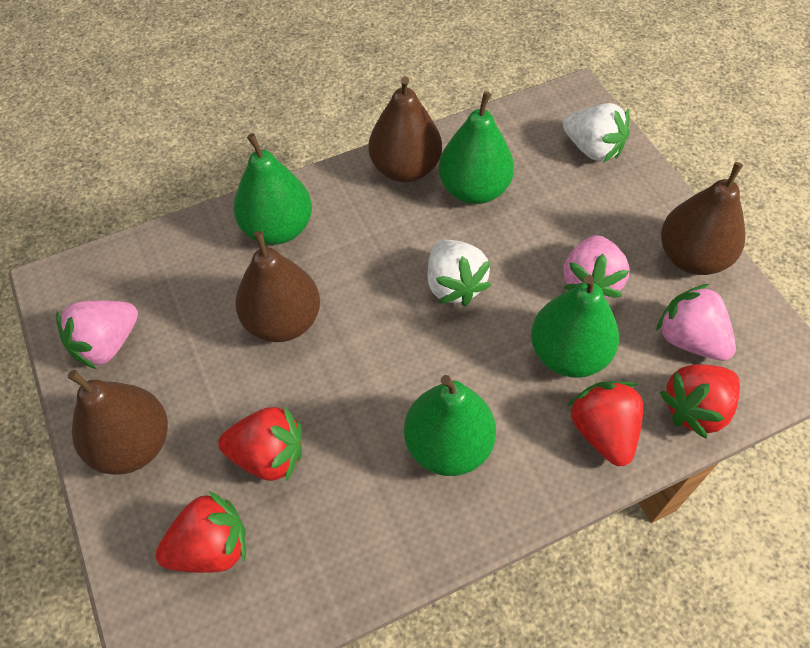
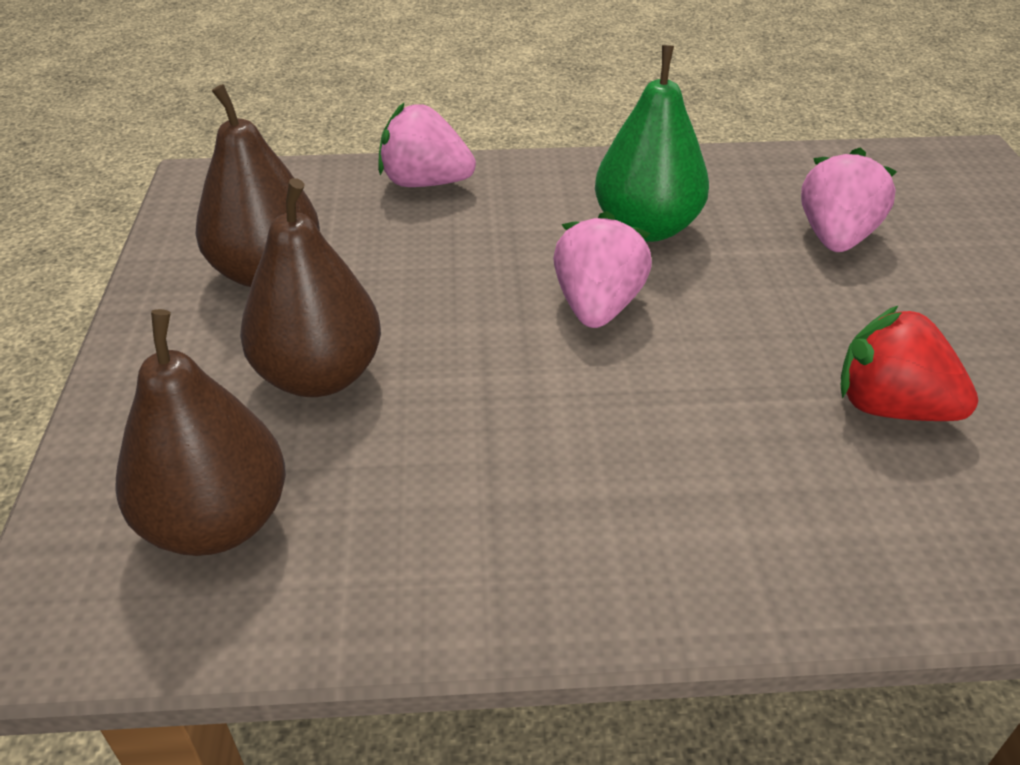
brown pear: 4 -> 3
green pear: 4 -> 1
red strawberry: 4 -> 1
white strawberry: 2 -> 0

